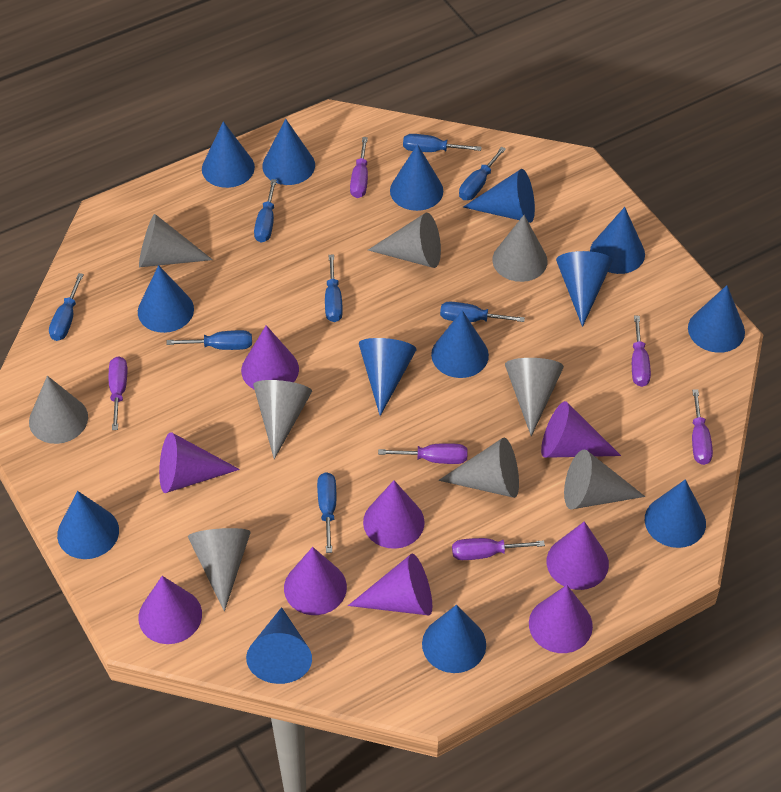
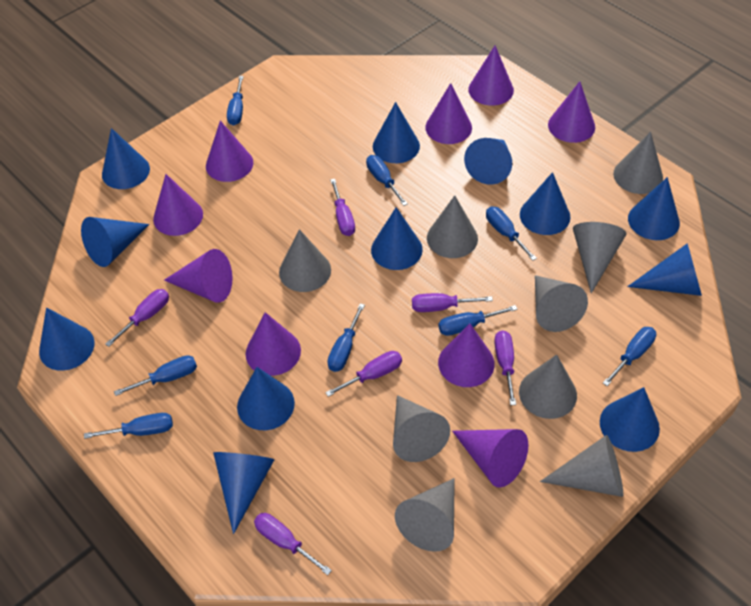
blue cone: 14 -> 12

